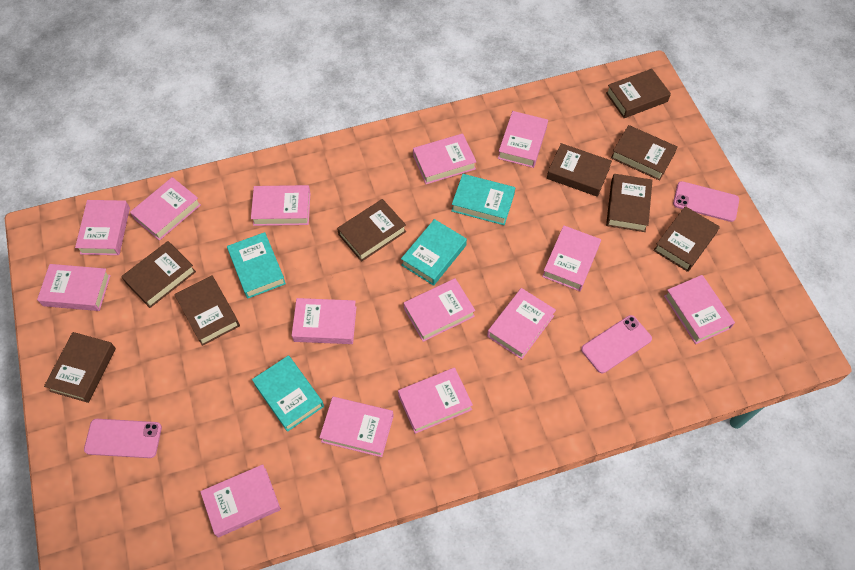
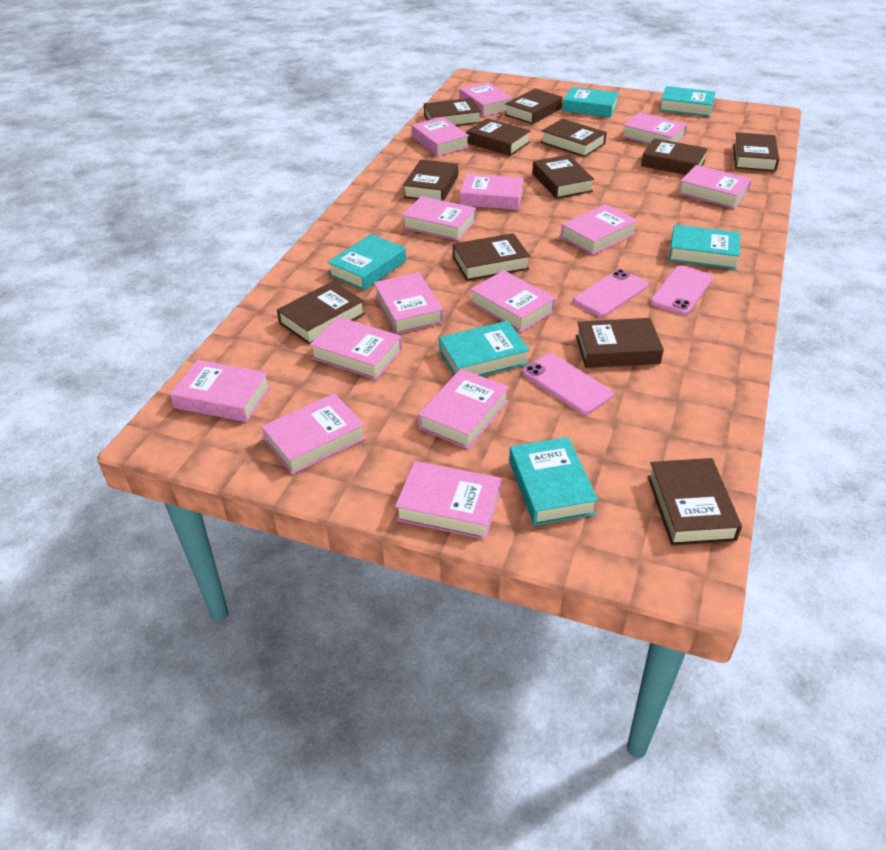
brown book: 9 -> 12
turquoise book: 4 -> 6

